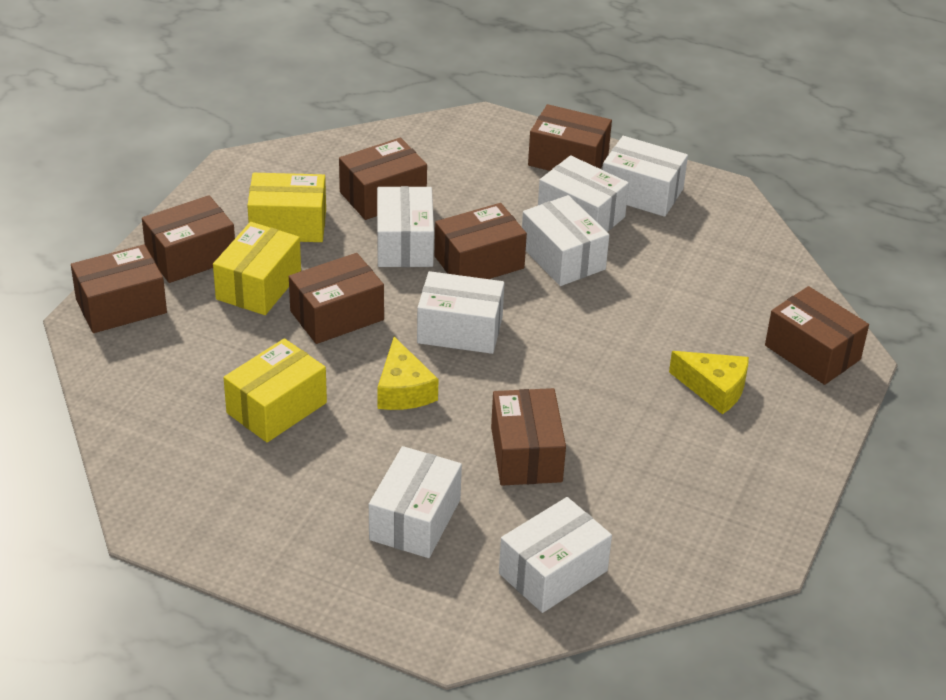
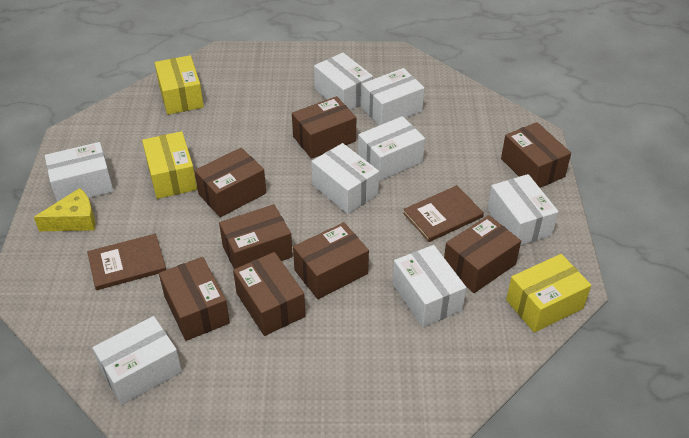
brown book: 0 -> 2
white box: 7 -> 8
yellow cheese: 2 -> 1

